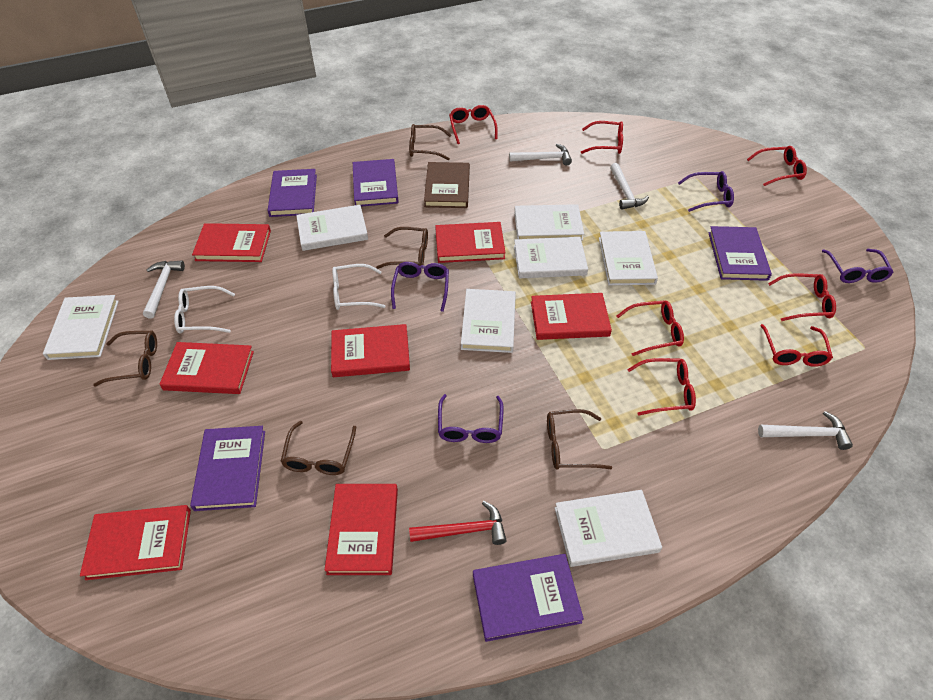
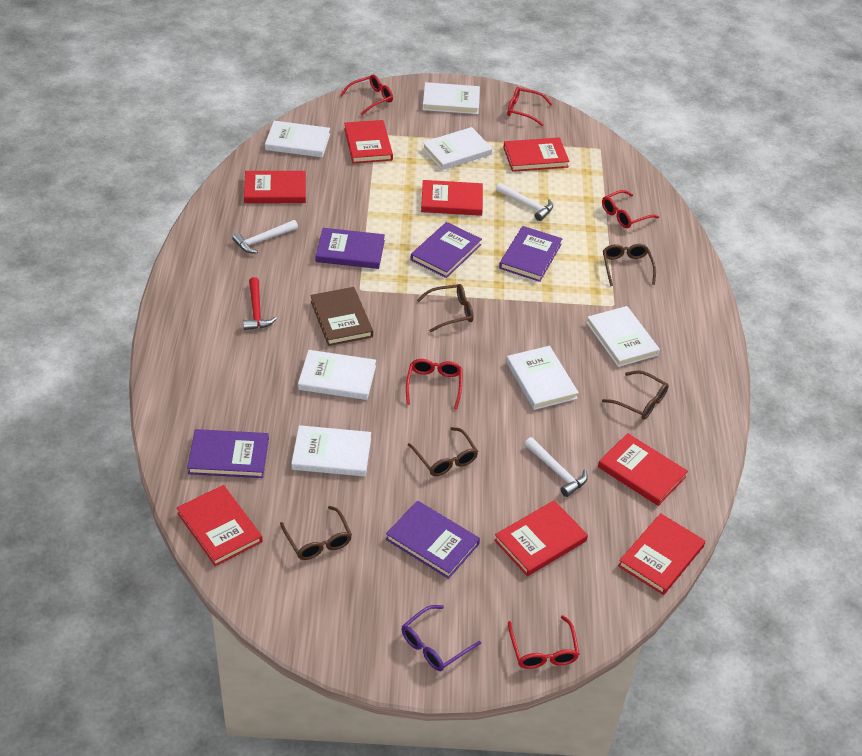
purple glasses: 4 -> 1
red book: 7 -> 8
red glasses: 7 -> 5
white glasses: 2 -> 0
white hammer: 4 -> 3

